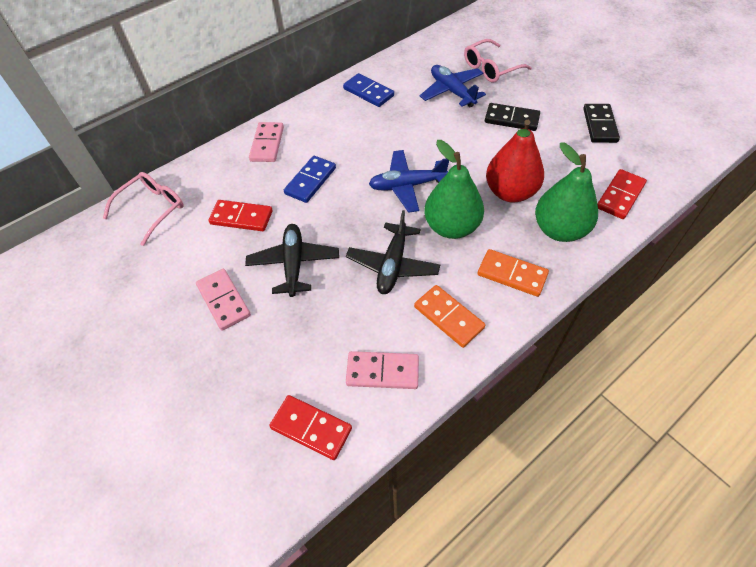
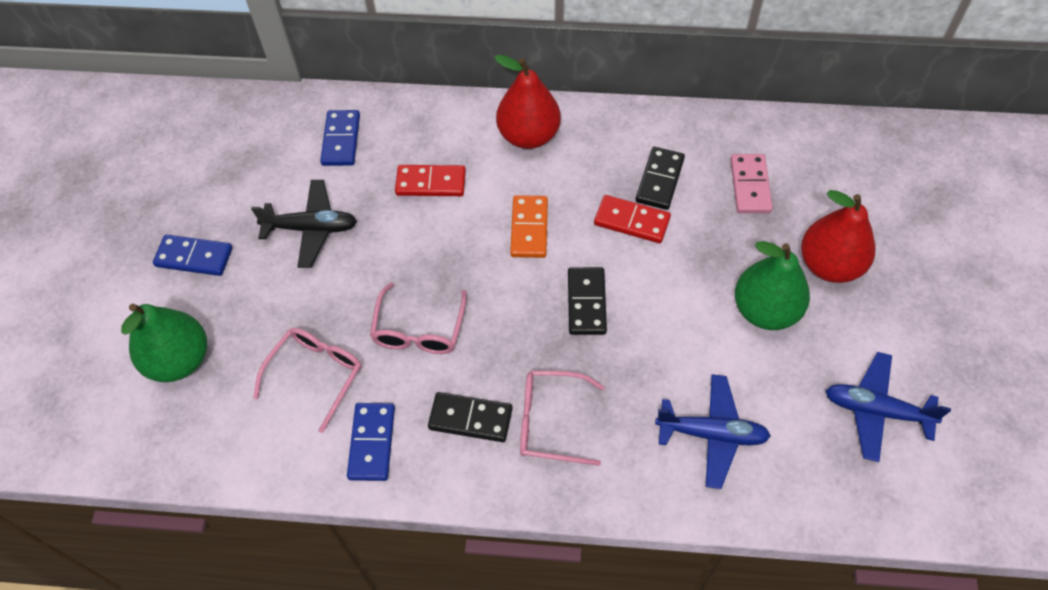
black domino: 2 -> 3
black plane: 2 -> 1
blue domino: 2 -> 3
orange domino: 2 -> 1
pink domino: 3 -> 1
pink glasses: 2 -> 3
red domino: 3 -> 2
red pear: 1 -> 2

